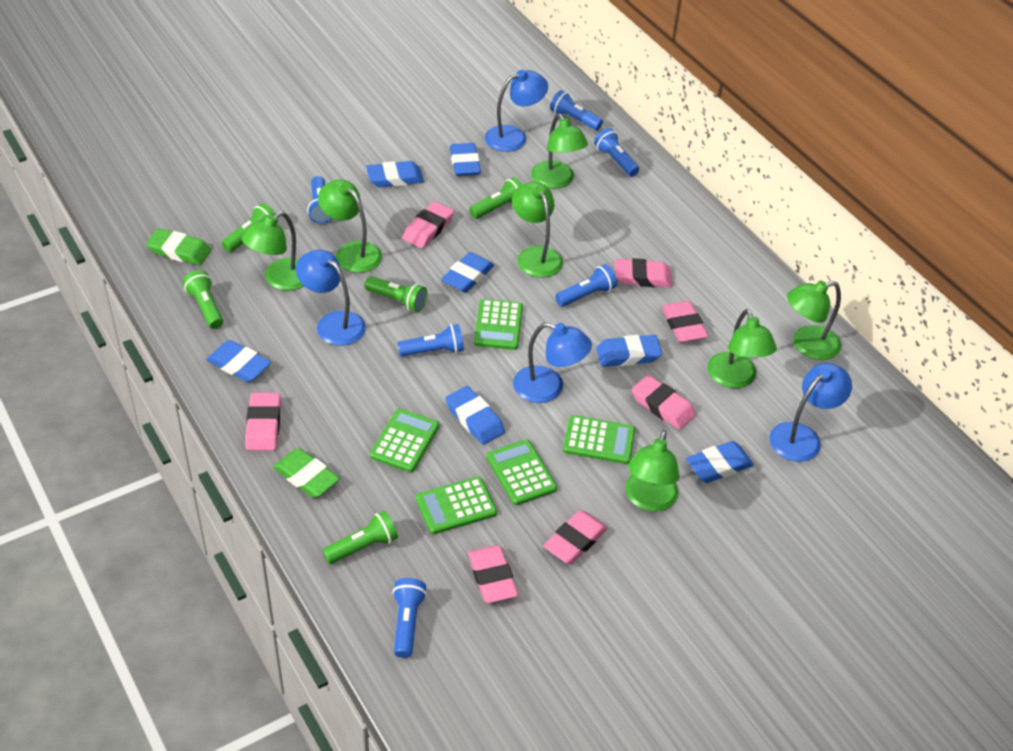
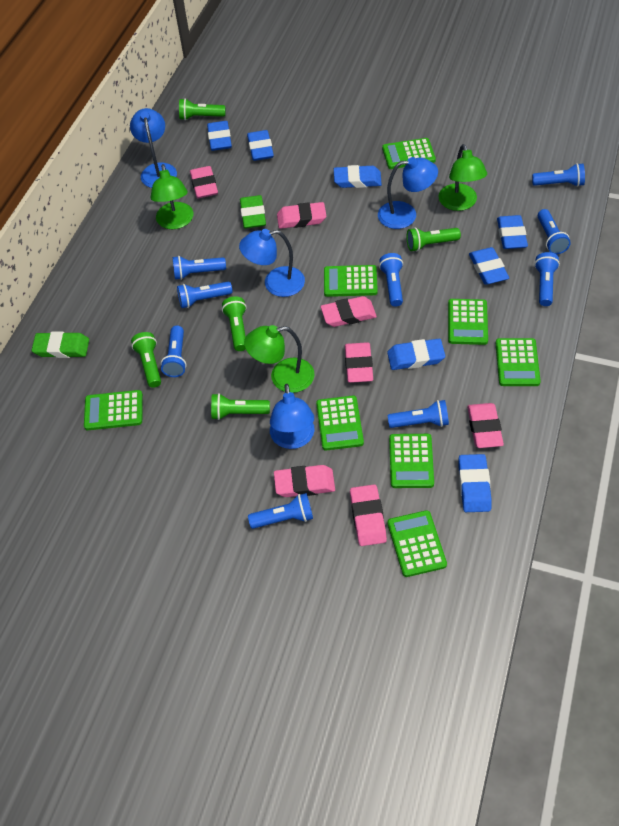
blue flashlight: 6 -> 9
green calculator: 5 -> 8
green lamp: 7 -> 3

